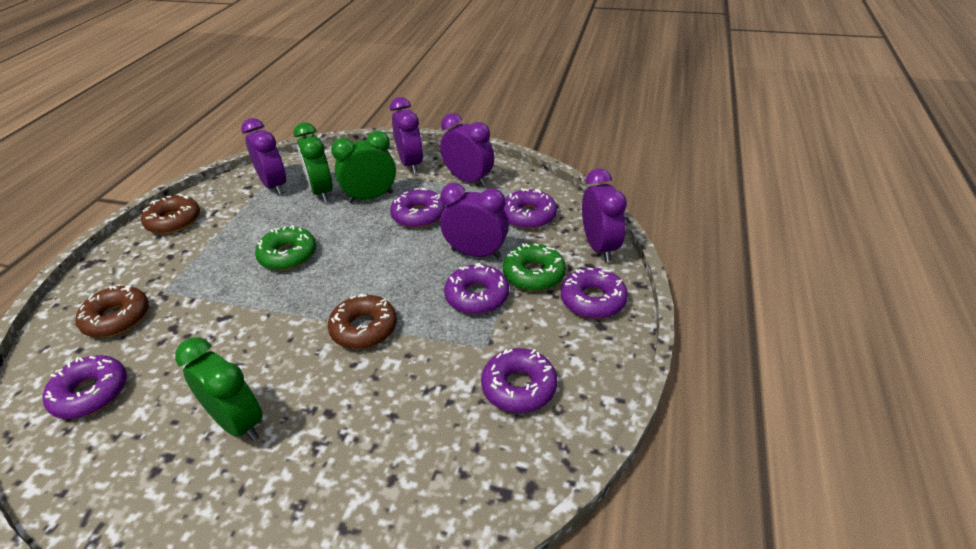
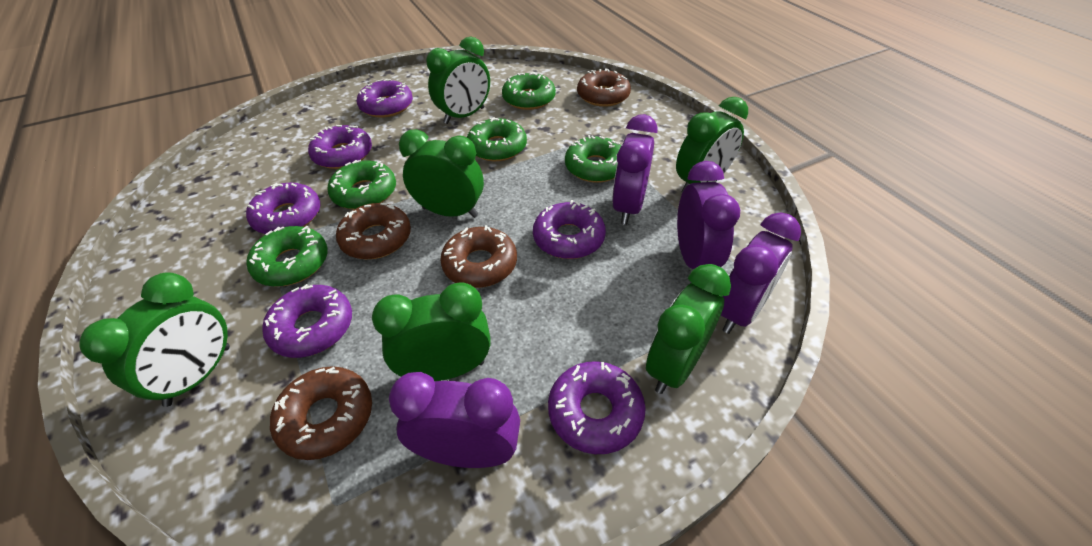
brown donut: 3 -> 4
green clock: 3 -> 6
green donut: 2 -> 5
purple clock: 5 -> 4

